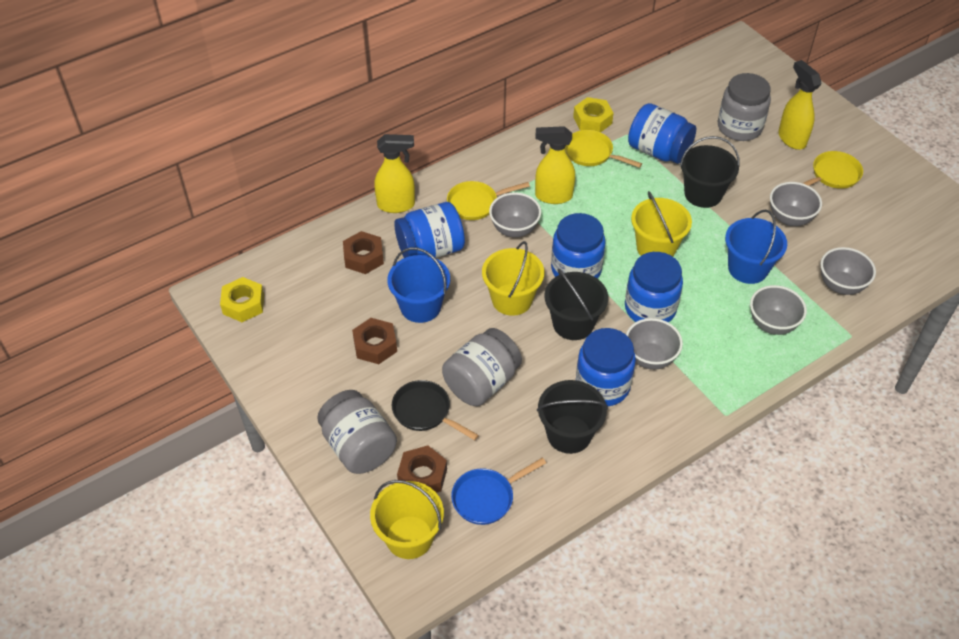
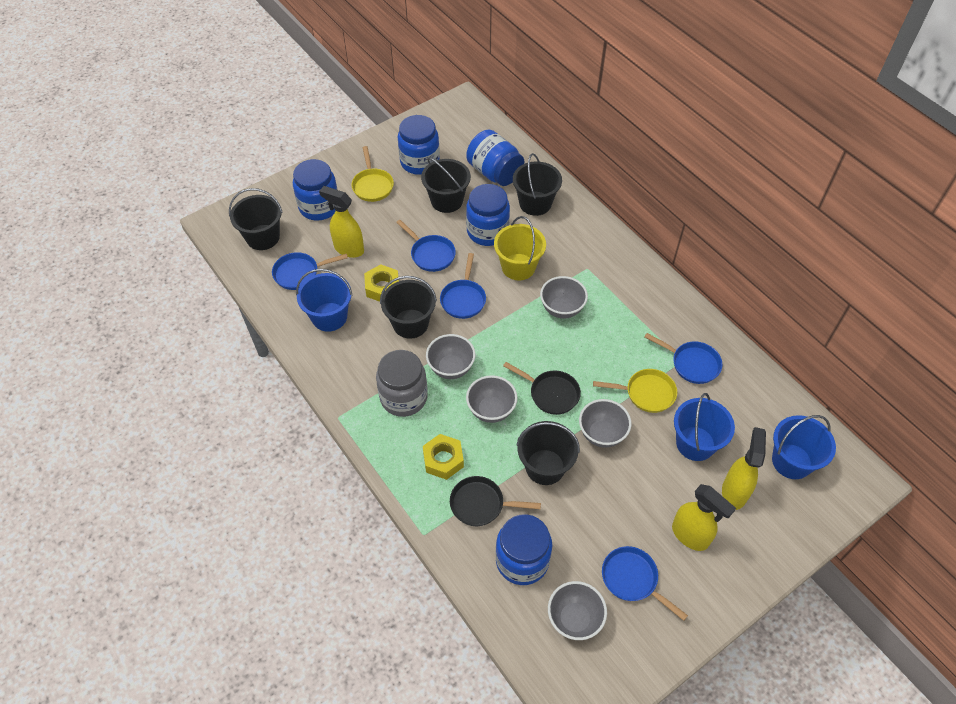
black bucket: 3 -> 5
black pan: 1 -> 2
blue bucket: 2 -> 3
blue pan: 1 -> 5
brown nut: 3 -> 0
grey jar: 3 -> 1
yellow bucket: 3 -> 1
yellow pan: 3 -> 2

